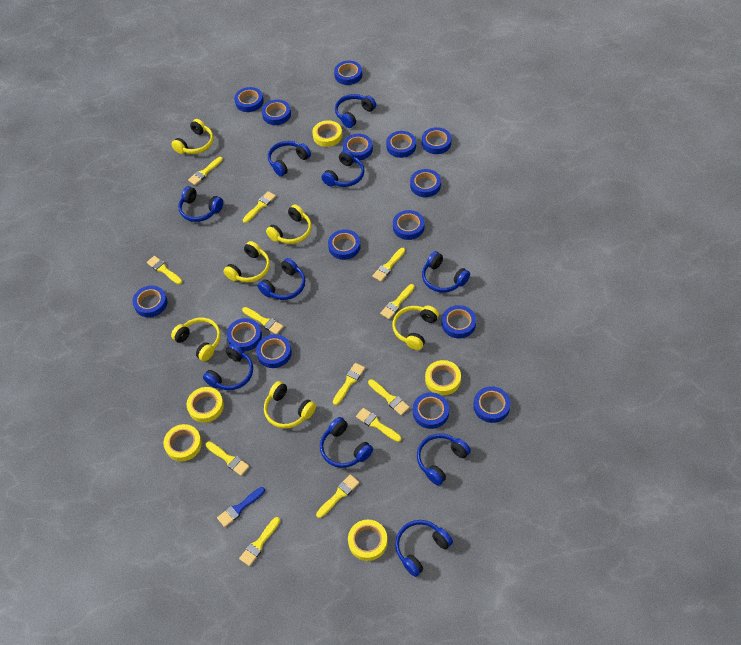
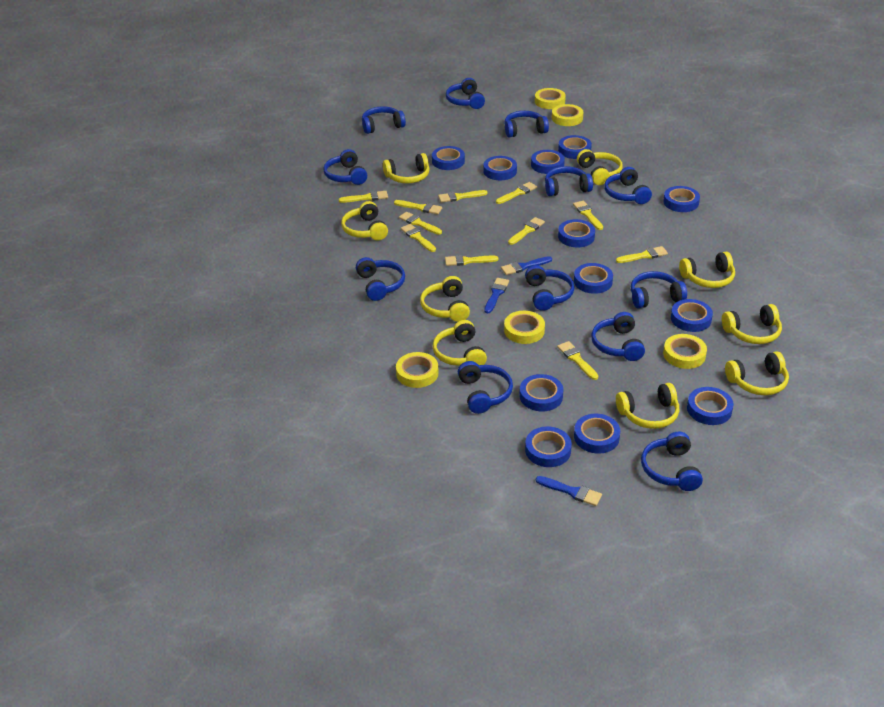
blue brush: 1 -> 3
blue headphones: 10 -> 12
blue tape: 15 -> 12
yellow brush: 12 -> 11
yellow headphones: 6 -> 9

